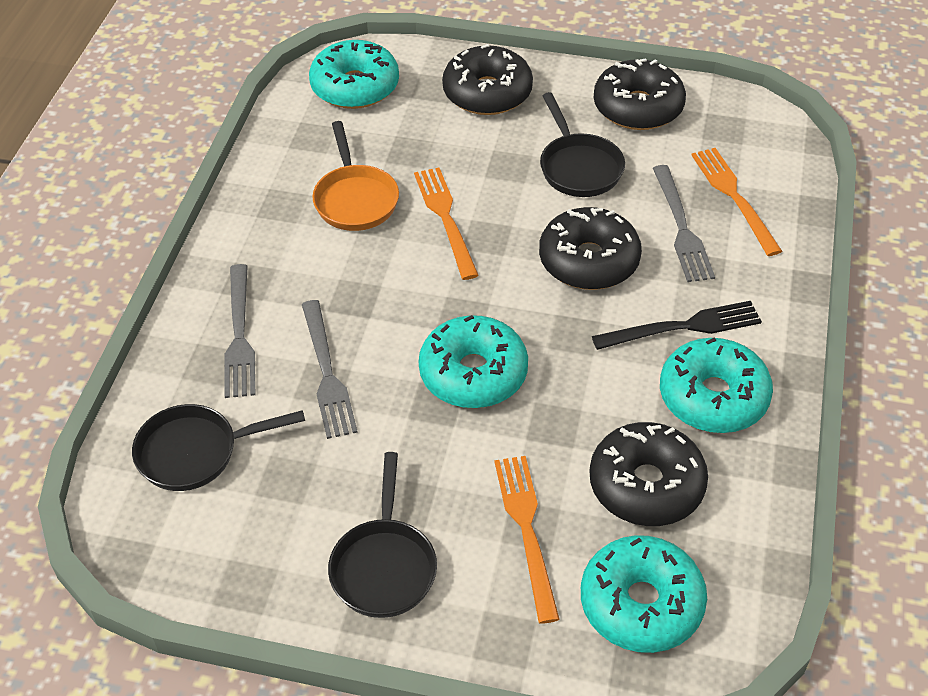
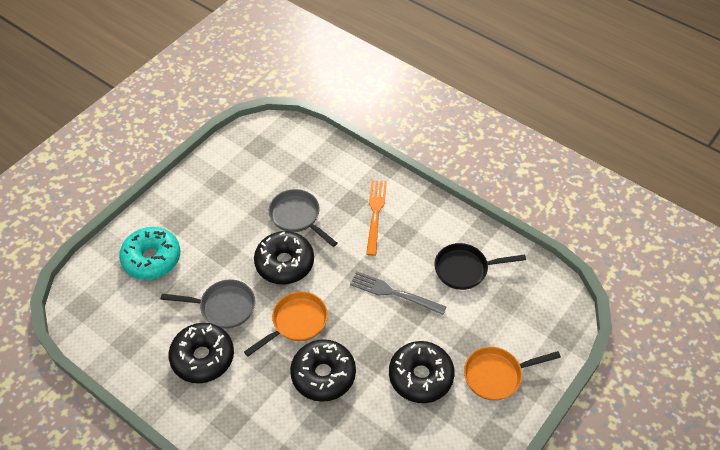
black fork: 1 -> 0
black pan: 3 -> 1
grey fork: 3 -> 1
grey pan: 0 -> 2
orange fork: 3 -> 1
orange pan: 1 -> 2
turquoise donut: 4 -> 1

